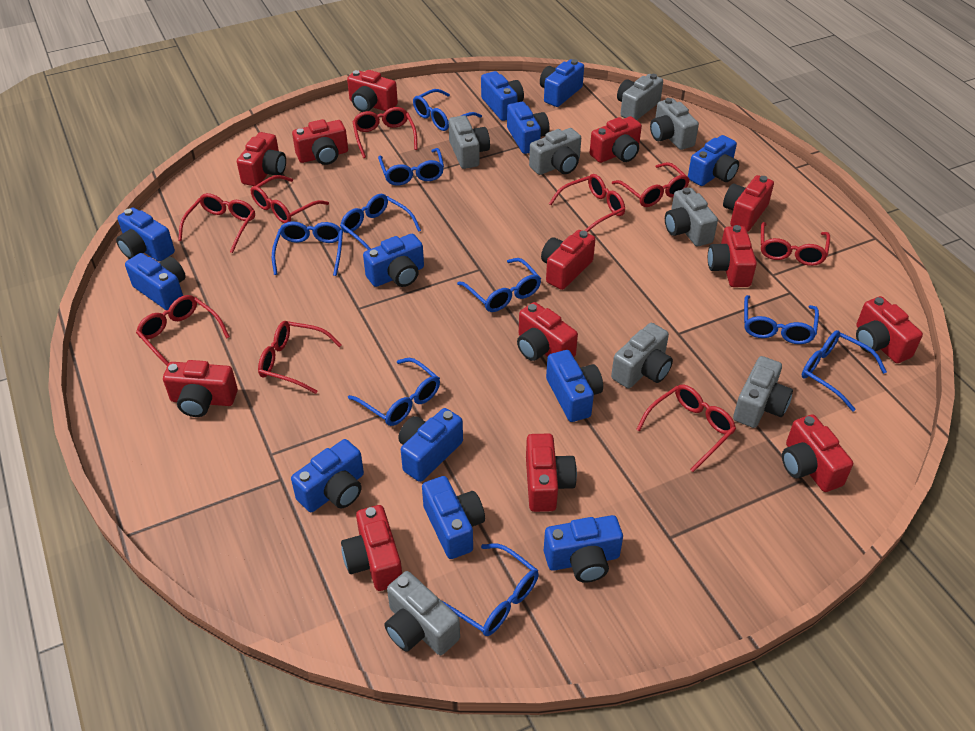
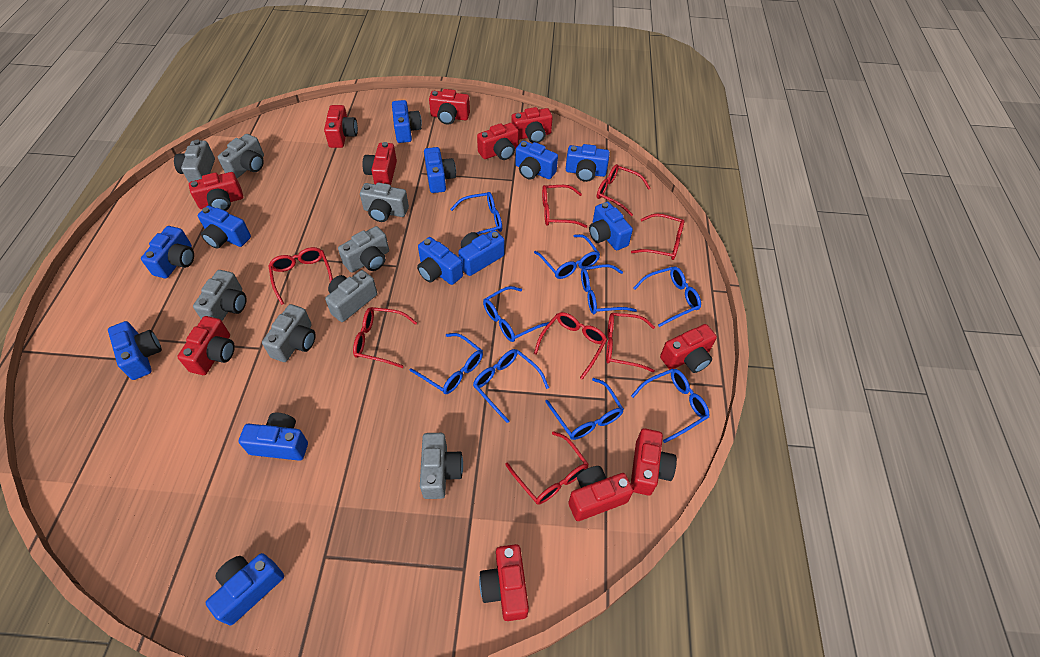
red camera: 13 -> 11
red glasses: 9 -> 8

